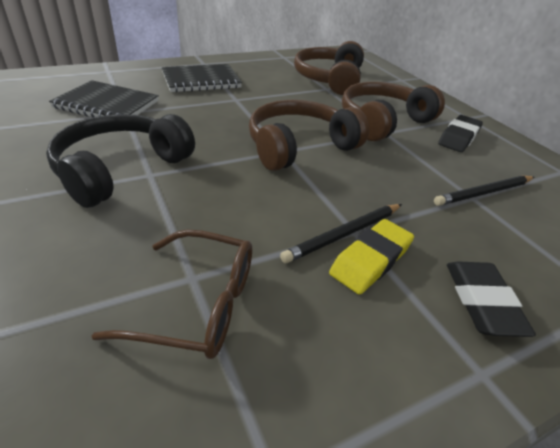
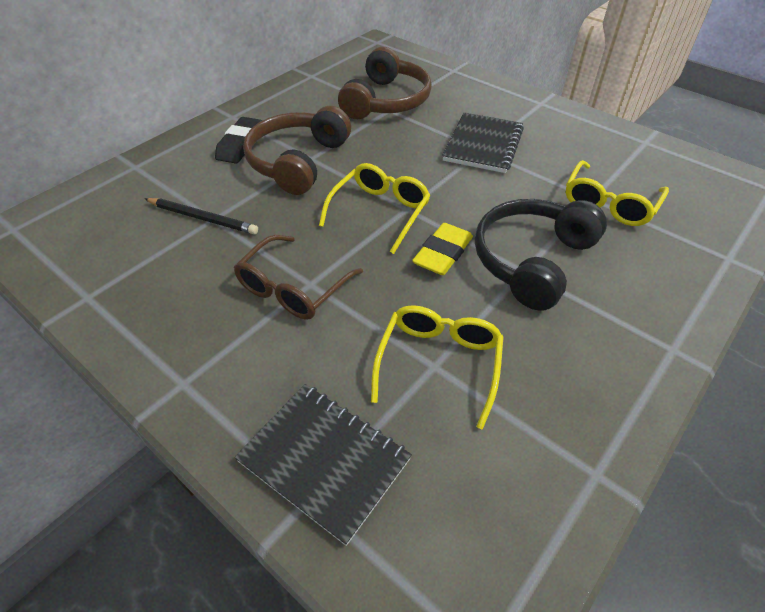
black eraser: 2 -> 1
black pencil: 2 -> 1
brown headphones: 3 -> 2
yellow glasses: 0 -> 3

